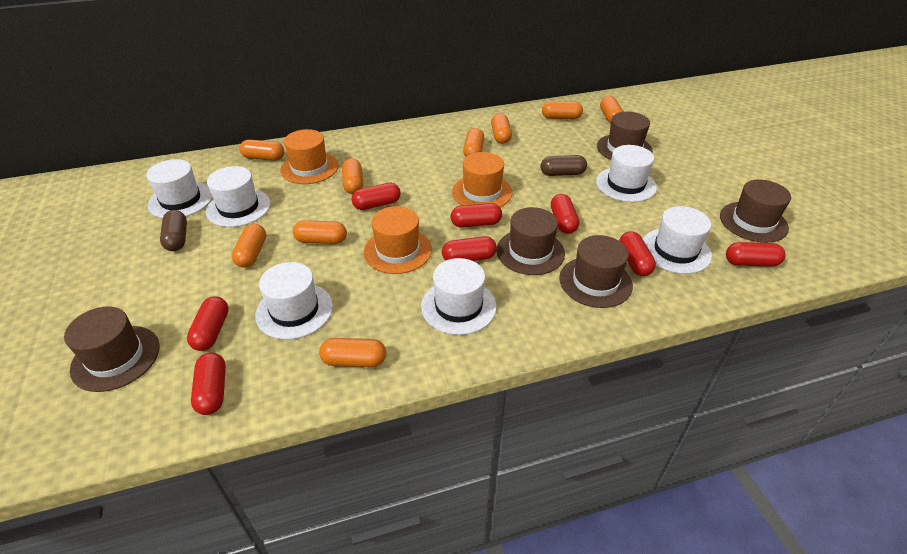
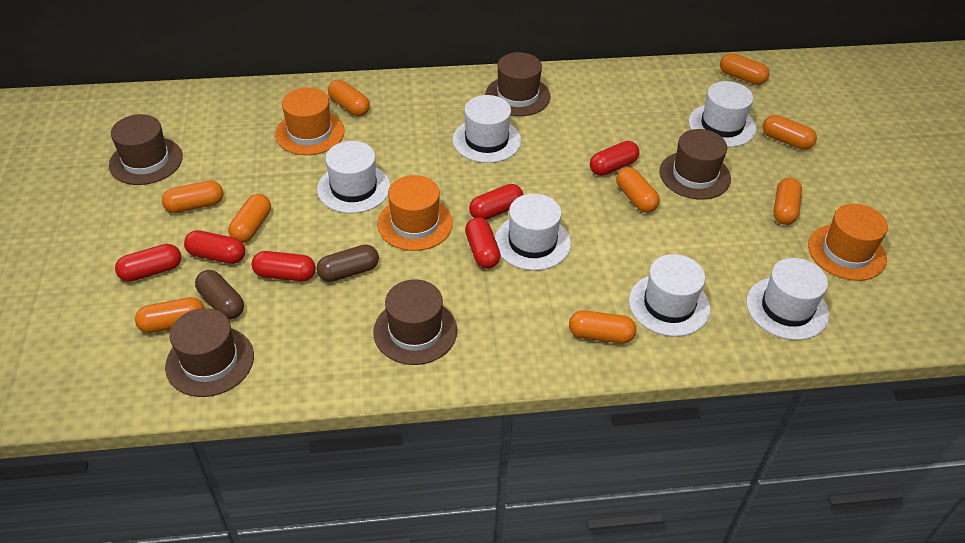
red capsule: 8 -> 6

